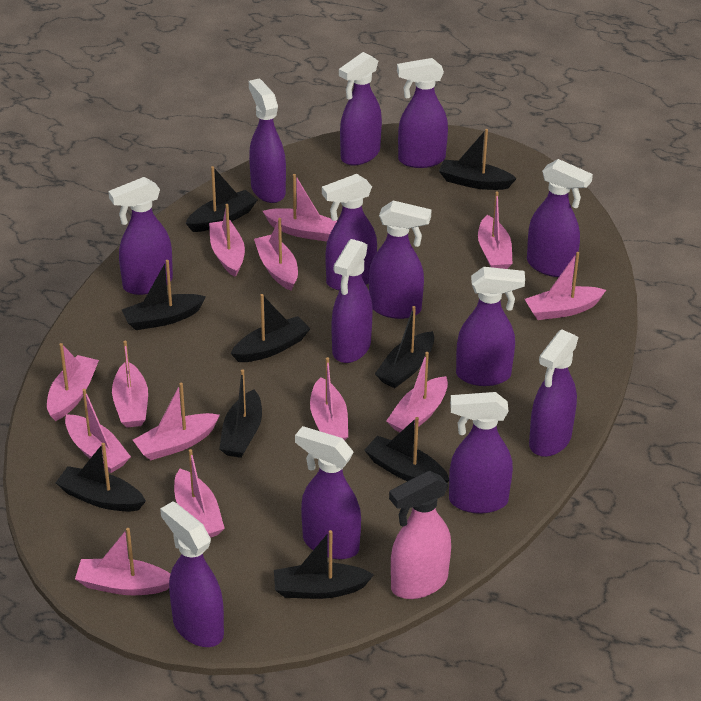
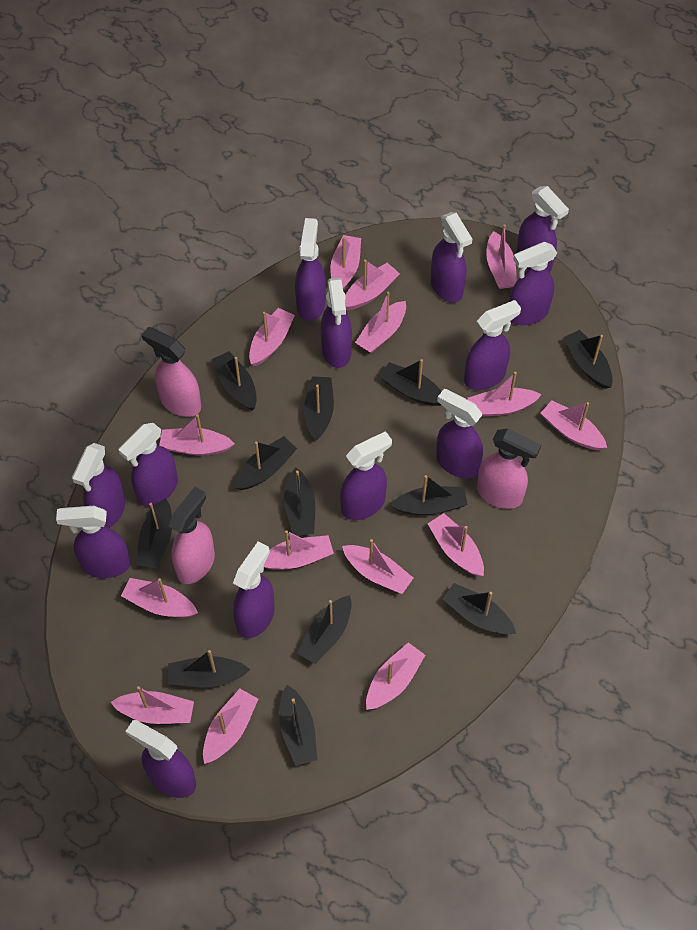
black boat: 9 -> 12
pink boat: 13 -> 15
pink spray bottle: 1 -> 3

